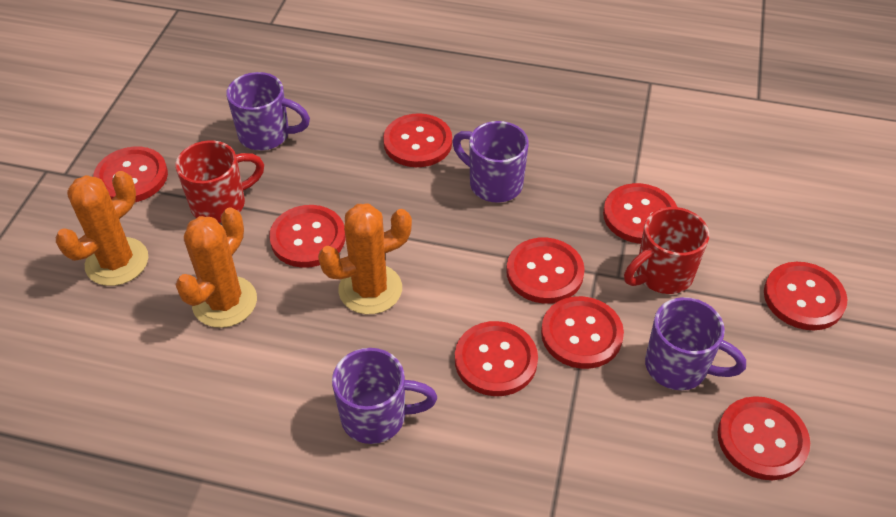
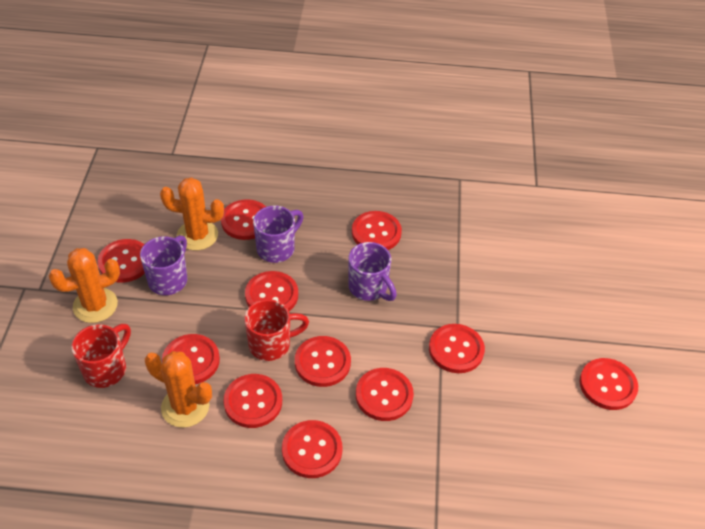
purple mug: 4 -> 3
red button: 9 -> 11

